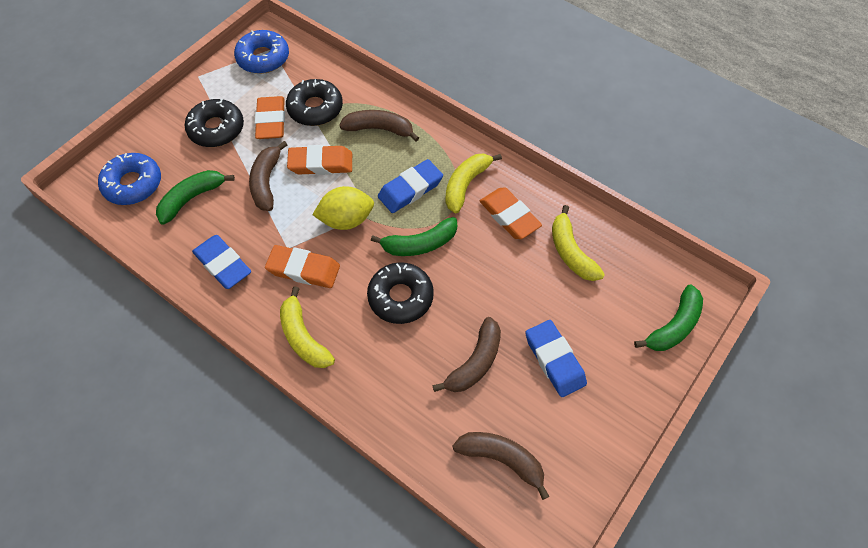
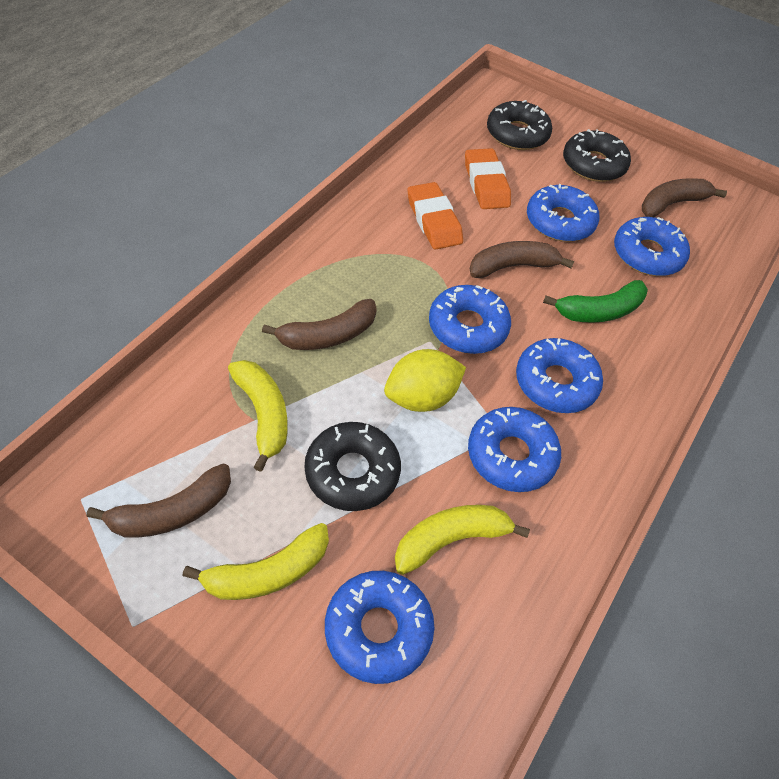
blue donut: 2 -> 6
blue eraser: 3 -> 0
green banana: 3 -> 1
orange eraser: 4 -> 2

